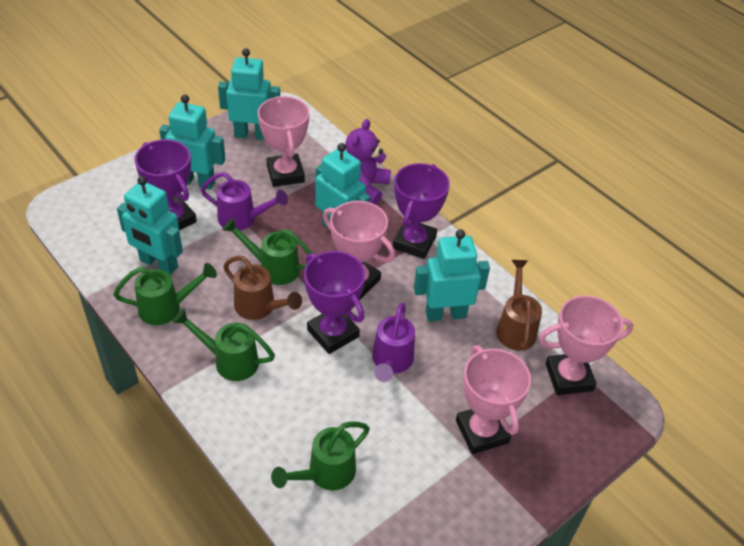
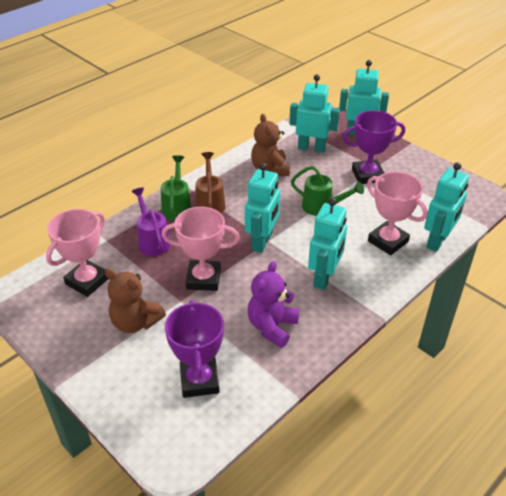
brown teddy bear: 0 -> 2
brown watering can: 2 -> 1
green watering can: 4 -> 2
pink trophy: 4 -> 3
purple trophy: 3 -> 2
purple watering can: 2 -> 1

